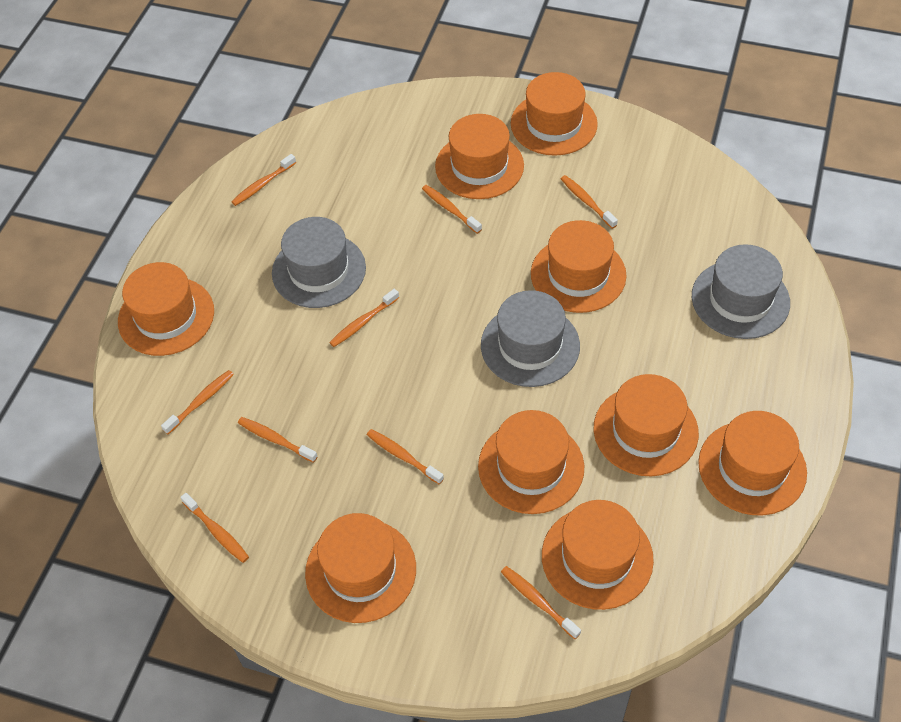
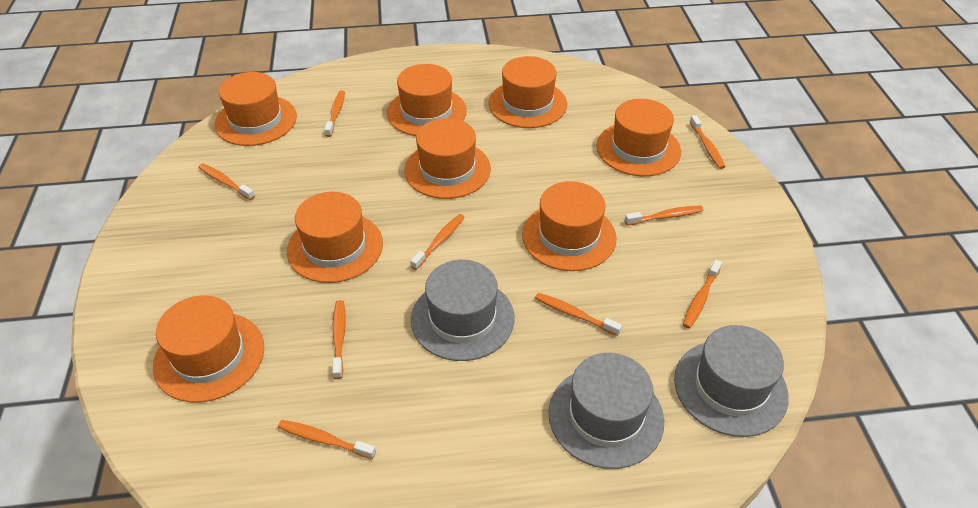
orange hat: 9 -> 8

